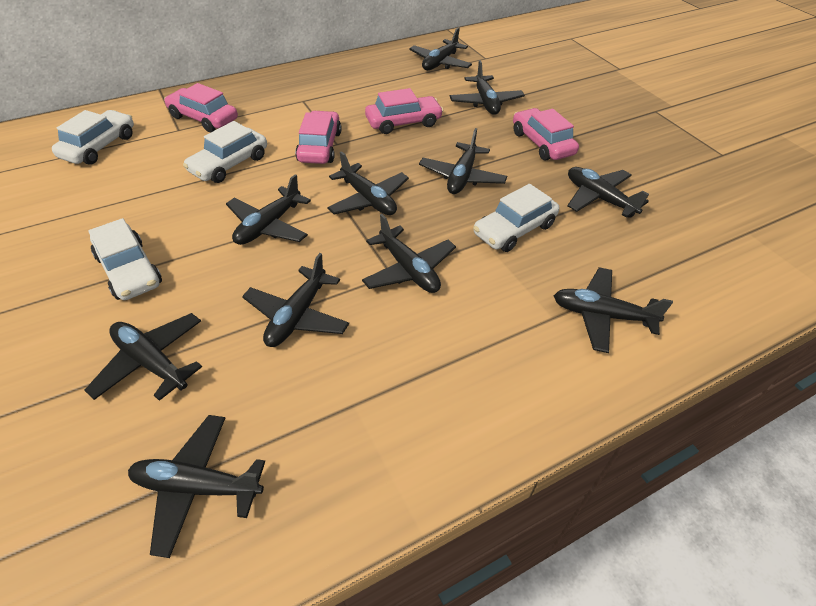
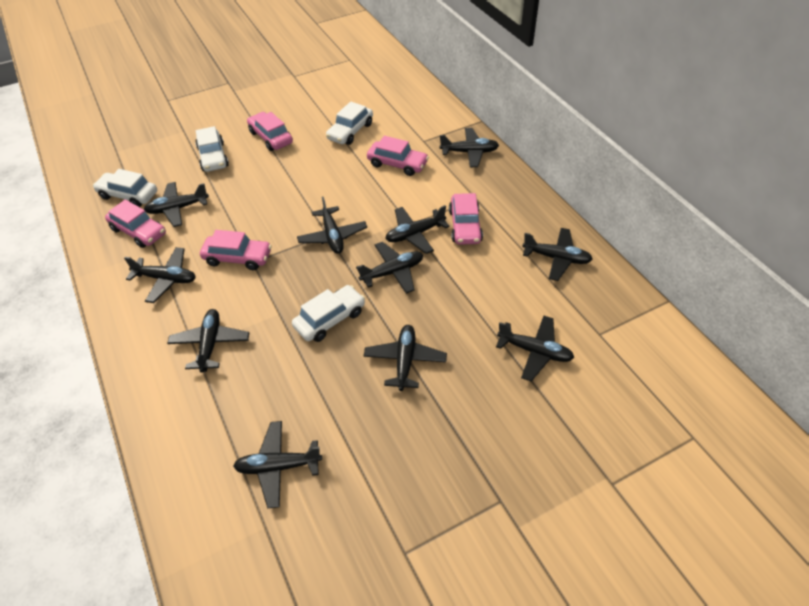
pink car: 4 -> 5

